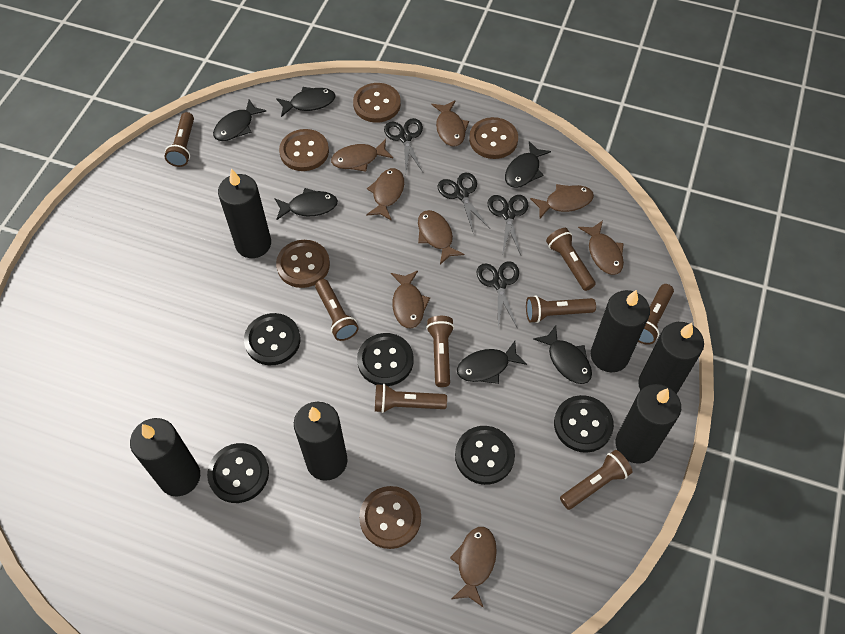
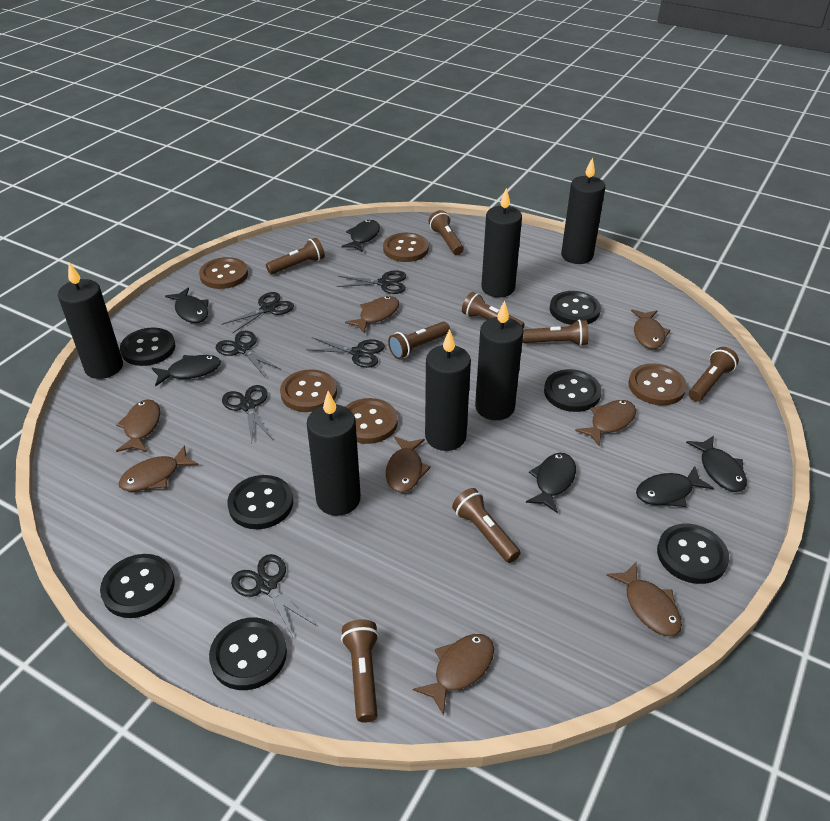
black button: 5 -> 7
black scissors: 4 -> 6

